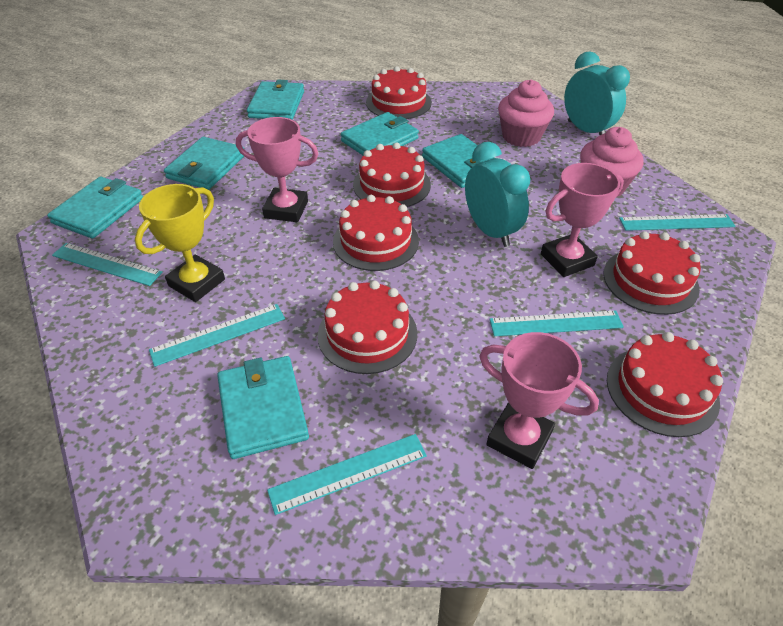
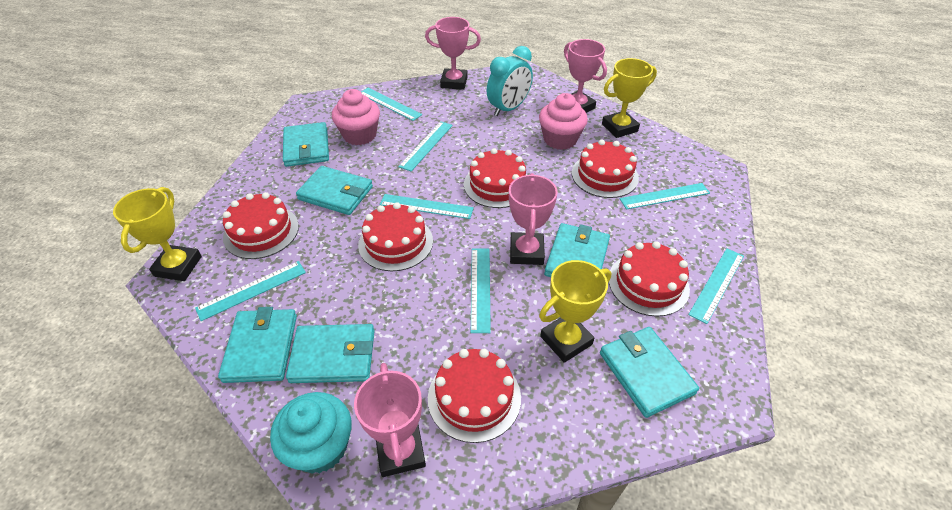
pink trophy: 3 -> 4
turquoise clock: 2 -> 1
turquoise cupcake: 0 -> 1
turquoise ruler: 5 -> 7
yellow trophy: 1 -> 3

